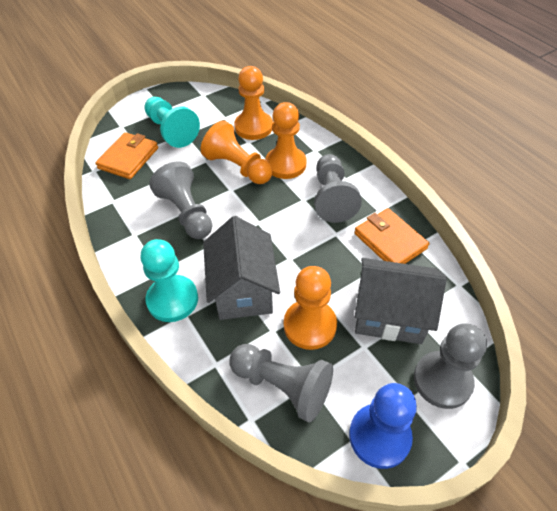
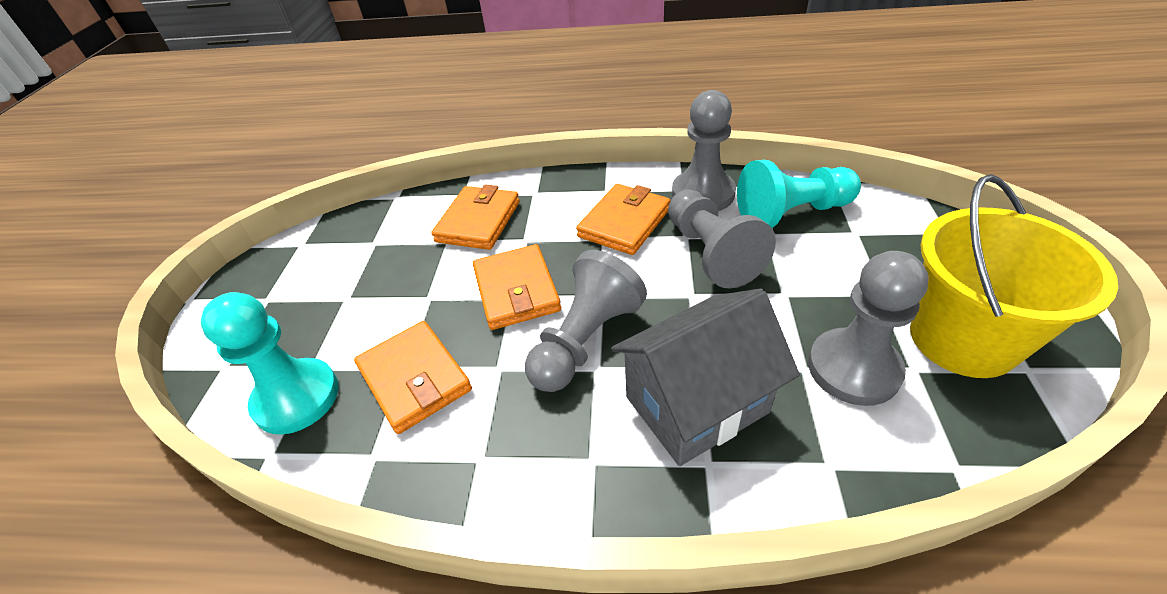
blue pawn: 1 -> 0
grey house: 2 -> 1
orange pawn: 4 -> 0
orange wallet: 2 -> 4
yellow bucket: 0 -> 1

